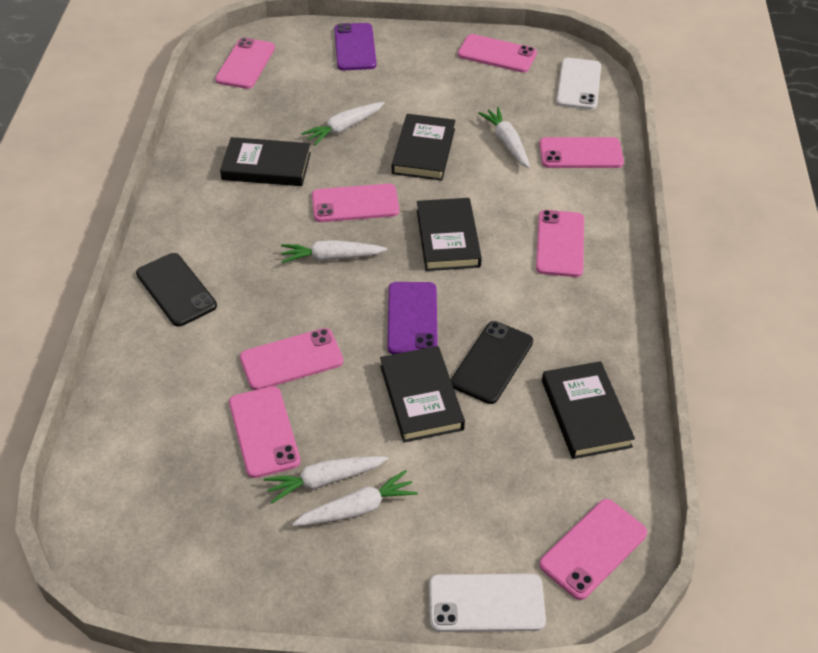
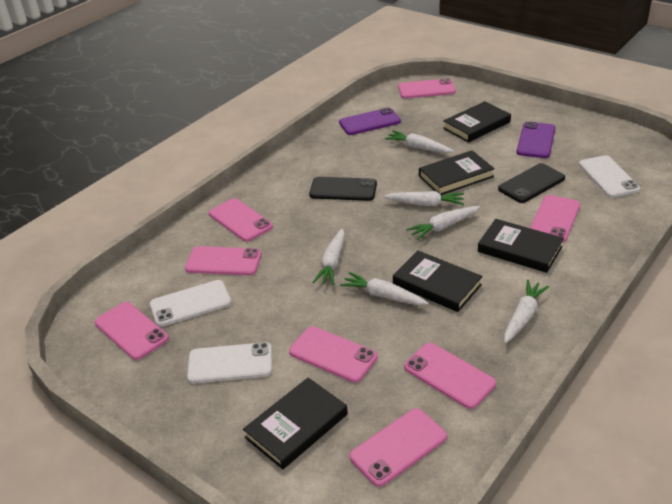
white carrot: 5 -> 6
white phone: 2 -> 3

